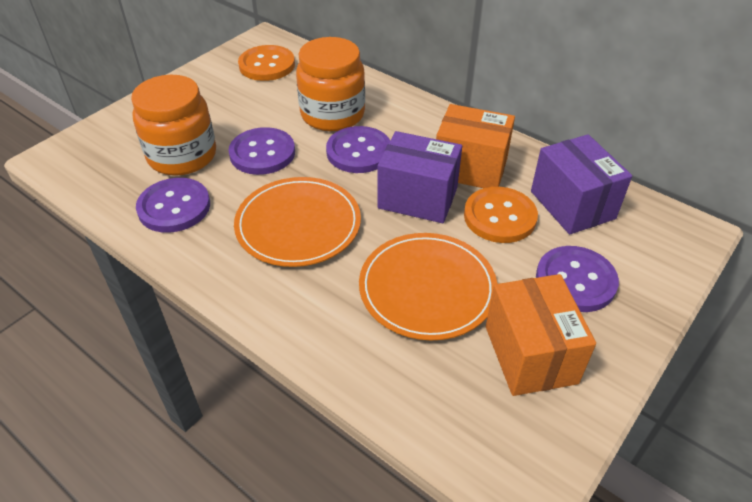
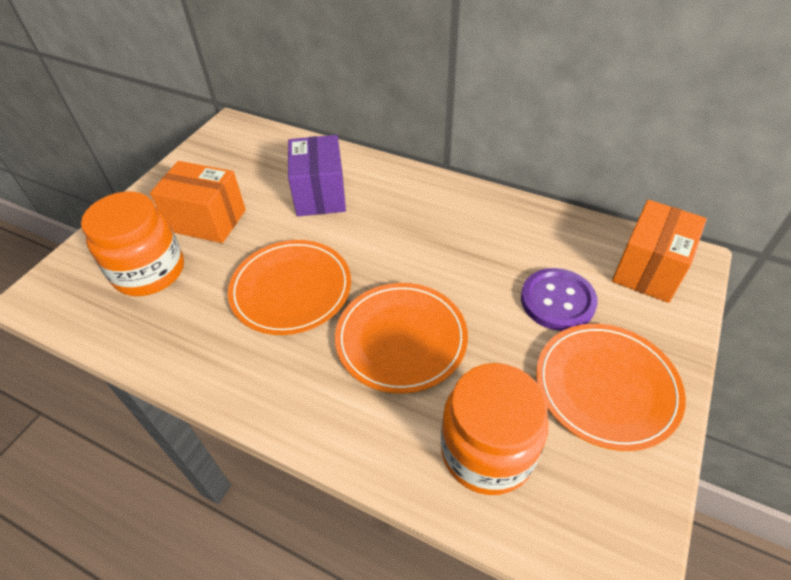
orange button: 2 -> 0
orange plate: 2 -> 3
purple box: 2 -> 1
purple button: 4 -> 1

